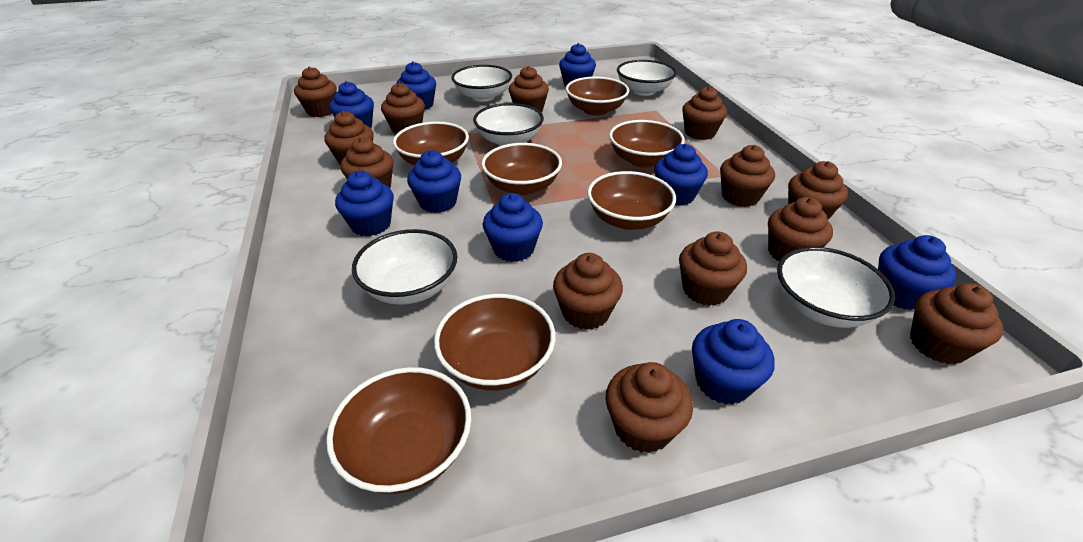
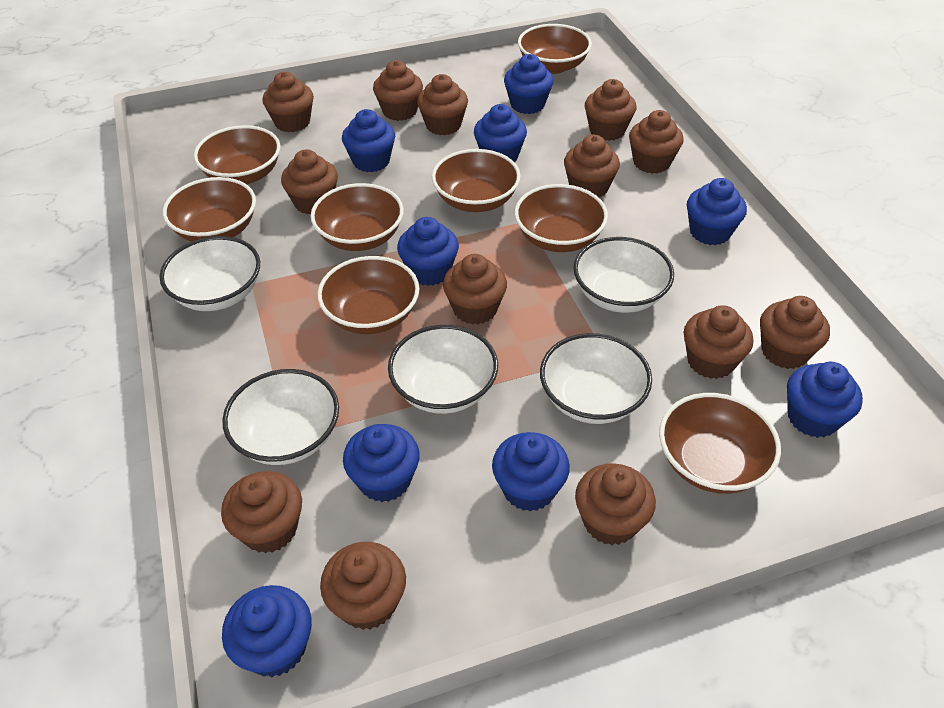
brown bowl: 7 -> 8

